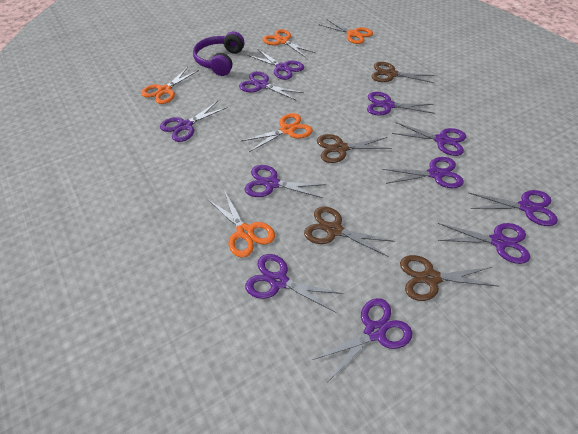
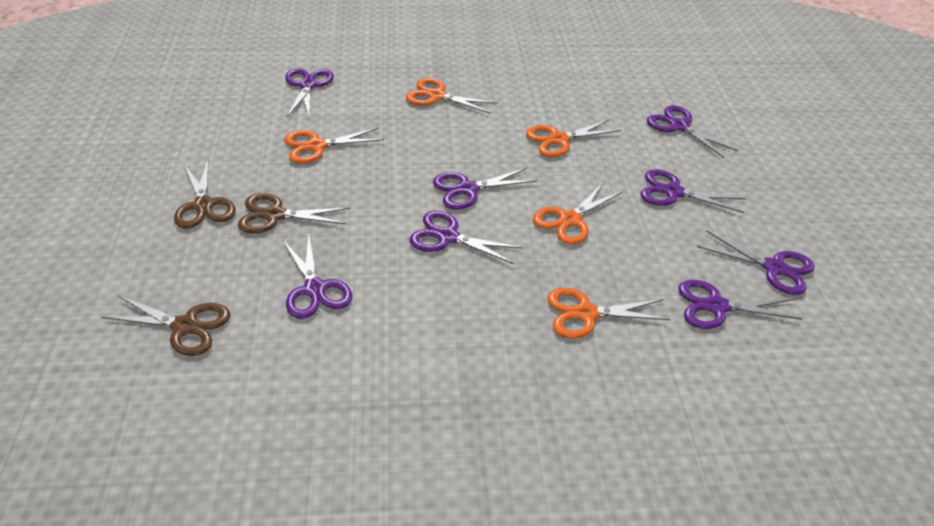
brown scissors: 4 -> 3
purple headphones: 1 -> 0
purple scissors: 11 -> 8

